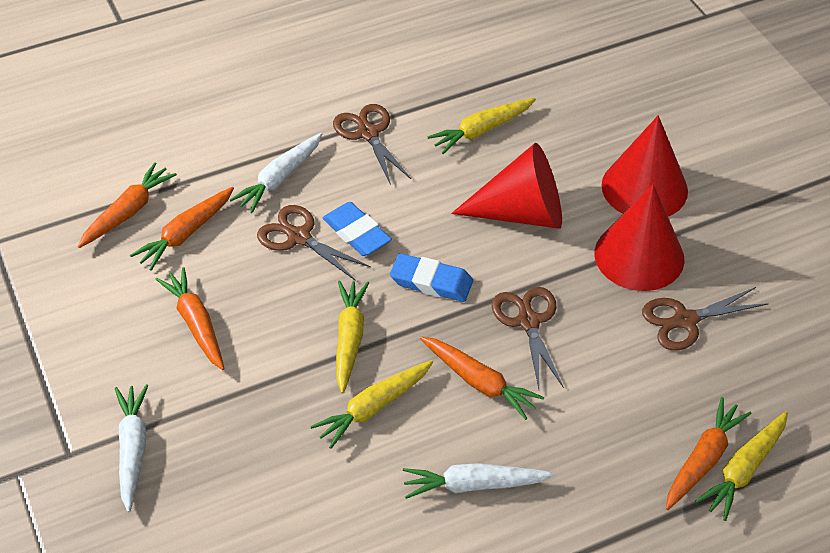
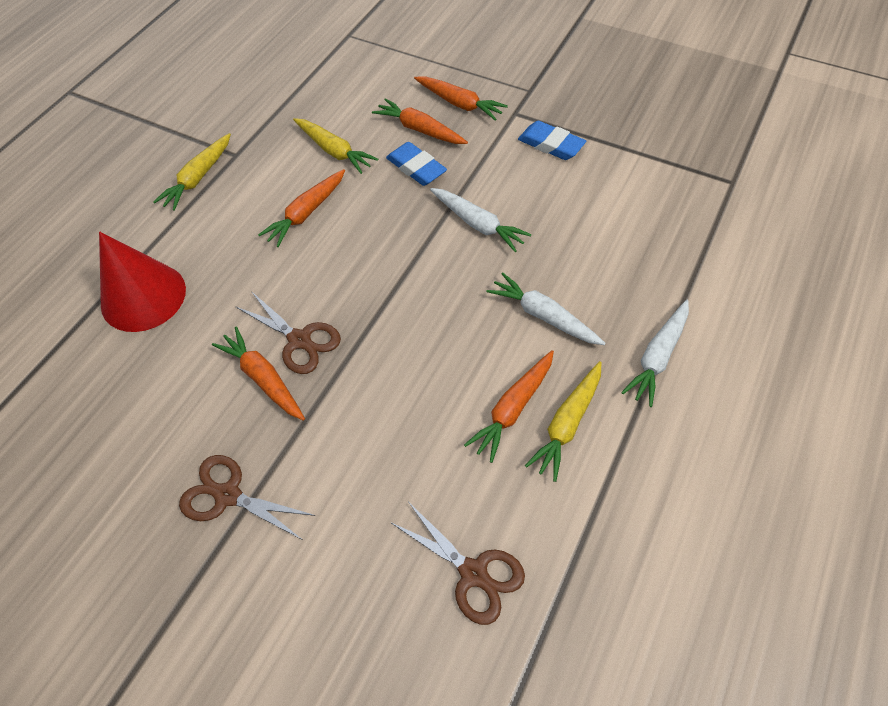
brown scissors: 4 -> 3
red cone: 3 -> 1
yellow carrot: 4 -> 3

